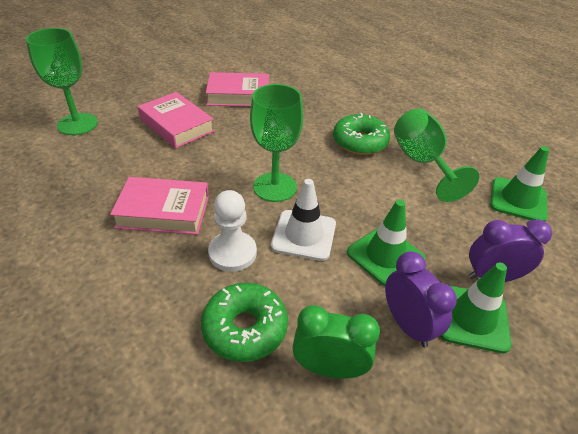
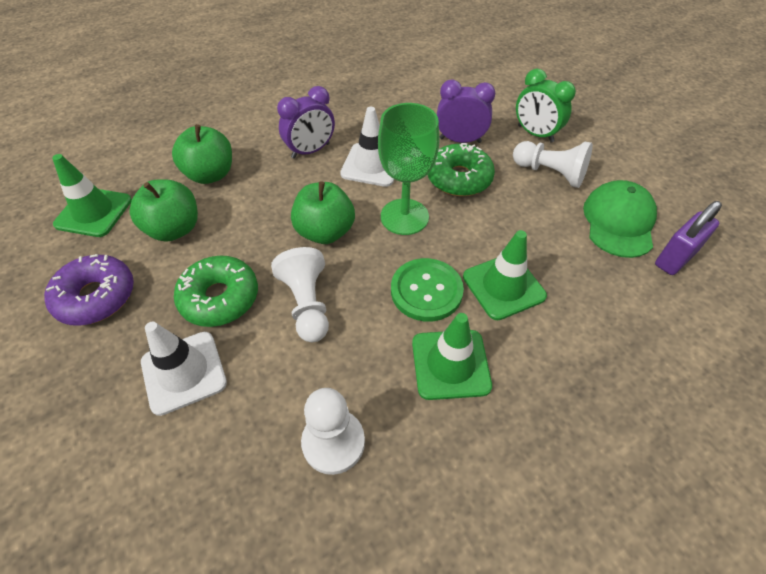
green apple: 0 -> 3
green button: 0 -> 1
green cap: 0 -> 1
green goblet: 3 -> 1
pink book: 3 -> 0
purple donut: 0 -> 1
purple padlock: 0 -> 1
white pawn: 1 -> 3
white traffic cone: 1 -> 2

